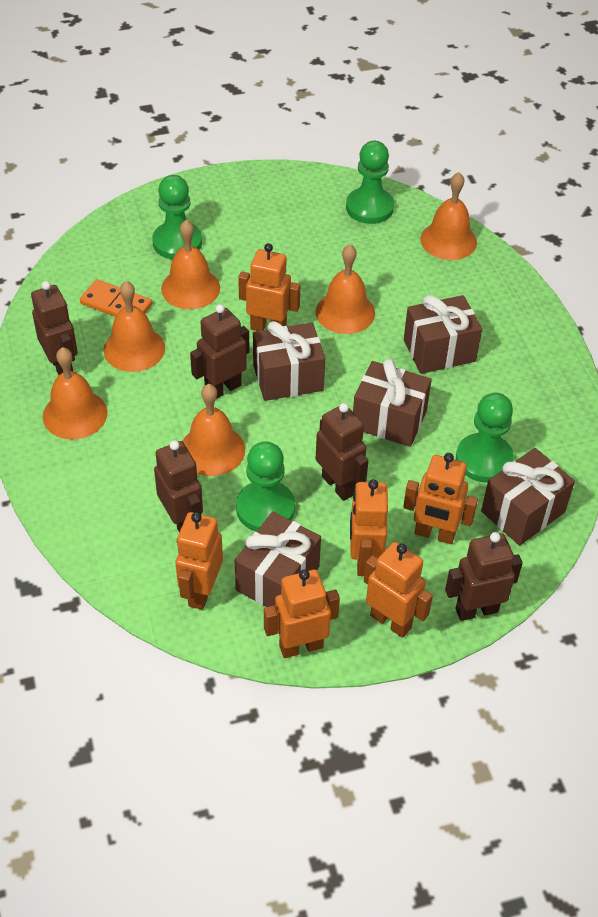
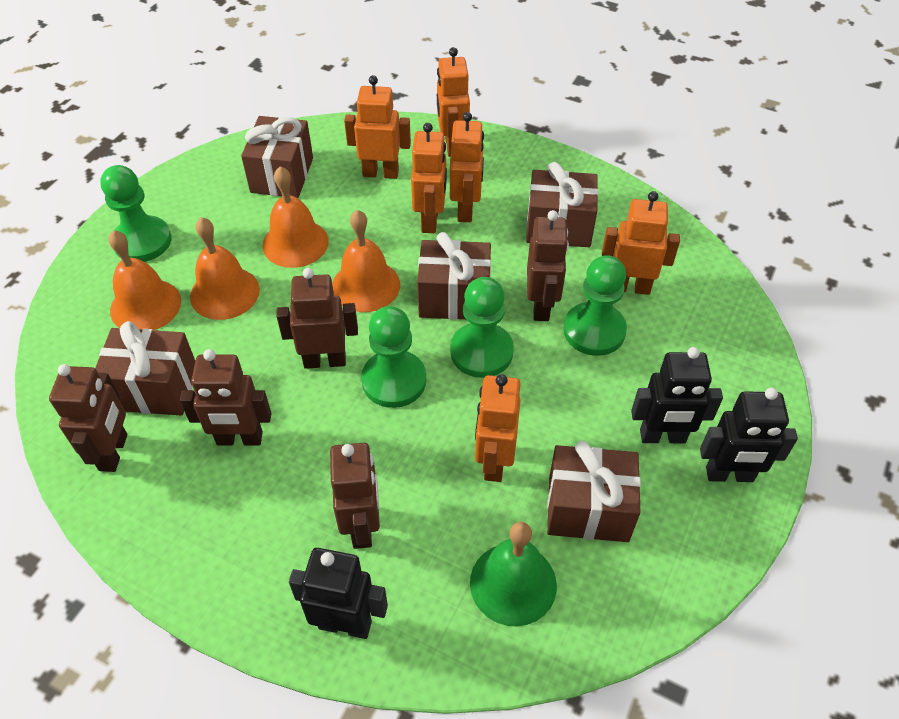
black robot: 0 -> 3
green bell: 0 -> 1
orange bell: 6 -> 4
orange domino: 1 -> 0

